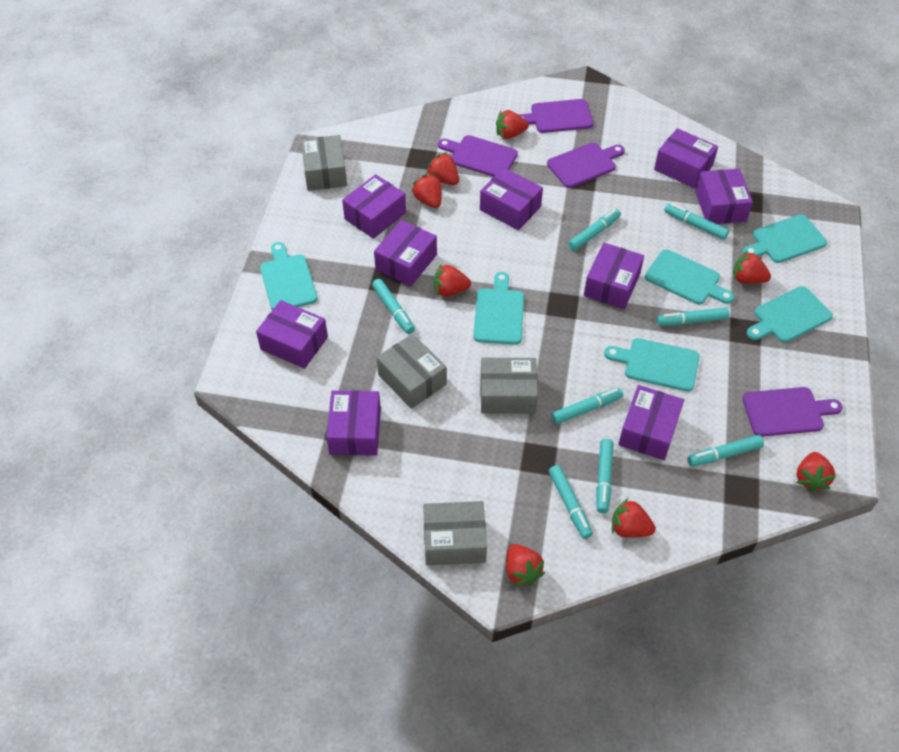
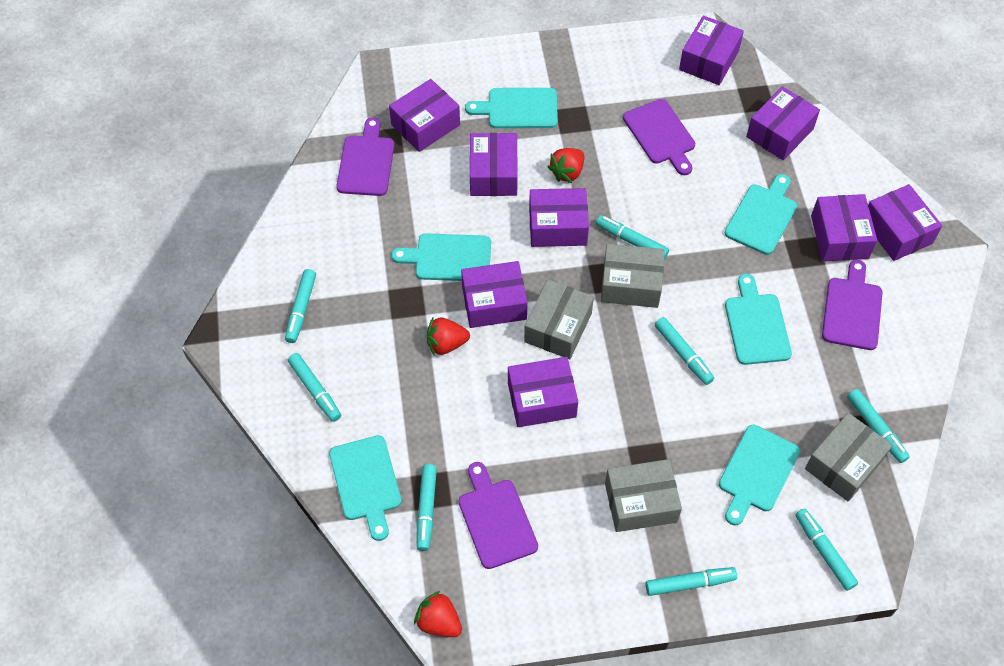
red strawberry: 8 -> 3

